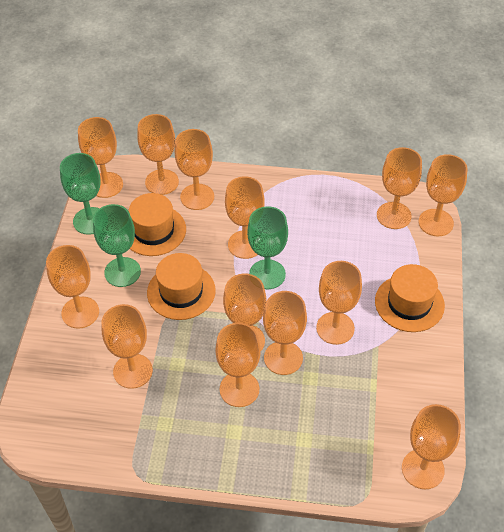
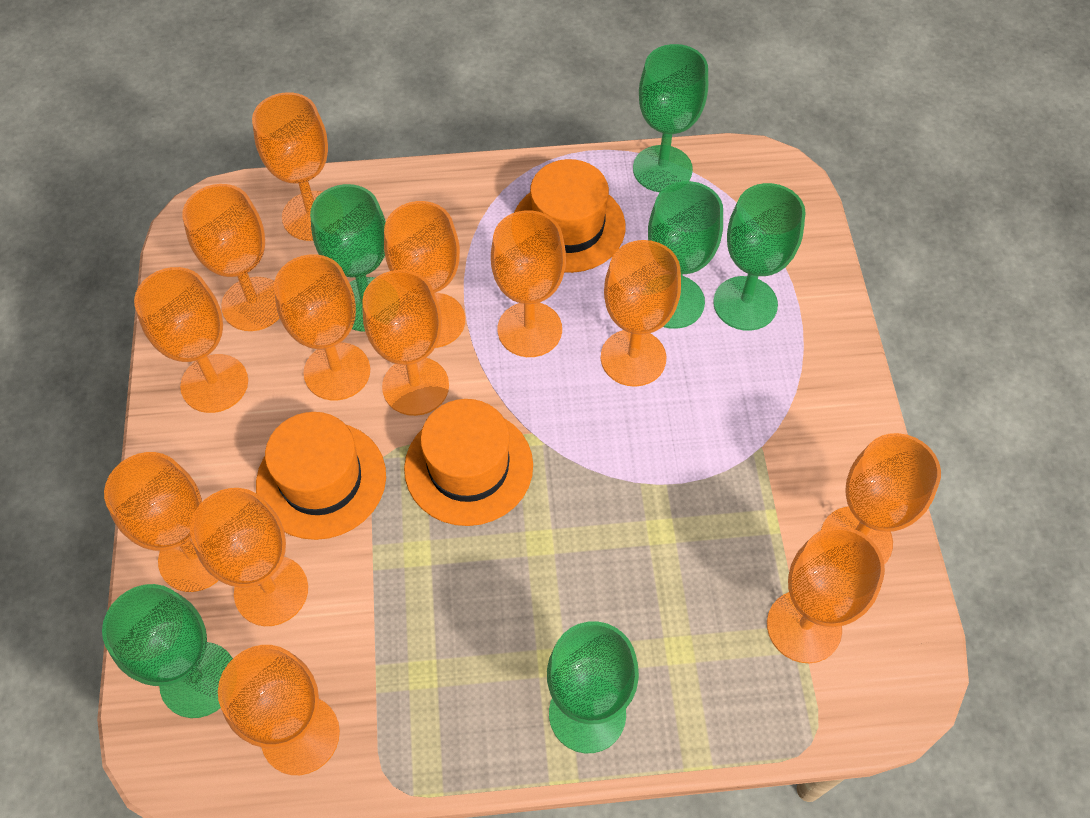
green goblet: 3 -> 6

